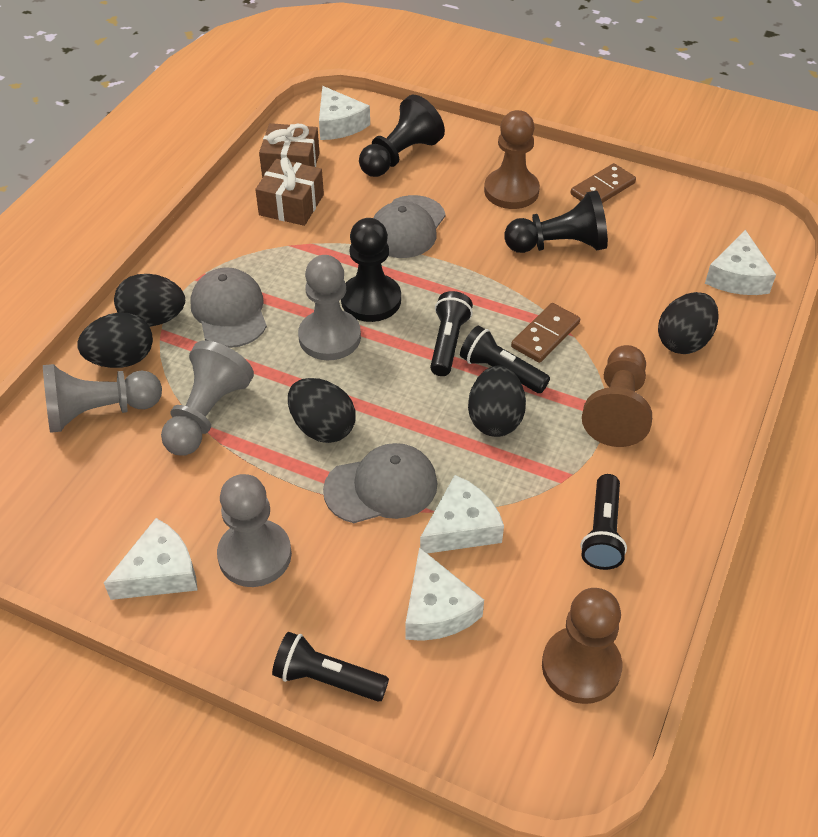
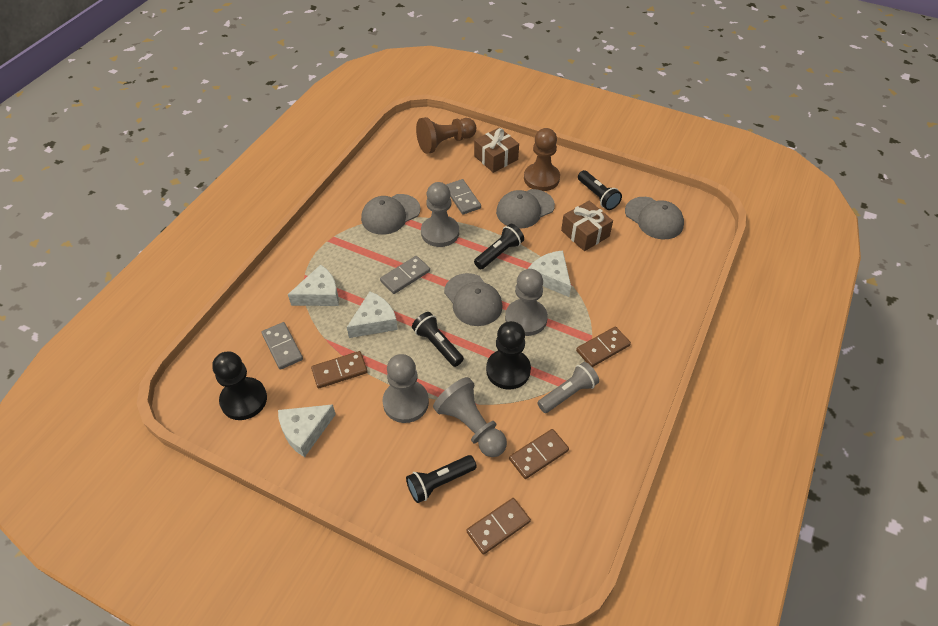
black egg: 5 -> 0
black pawn: 3 -> 2
brown domino: 2 -> 4
brown pawn: 3 -> 2
grey cap: 3 -> 4
grey domino: 0 -> 3
grey flashlight: 0 -> 1
white cheese: 5 -> 4

